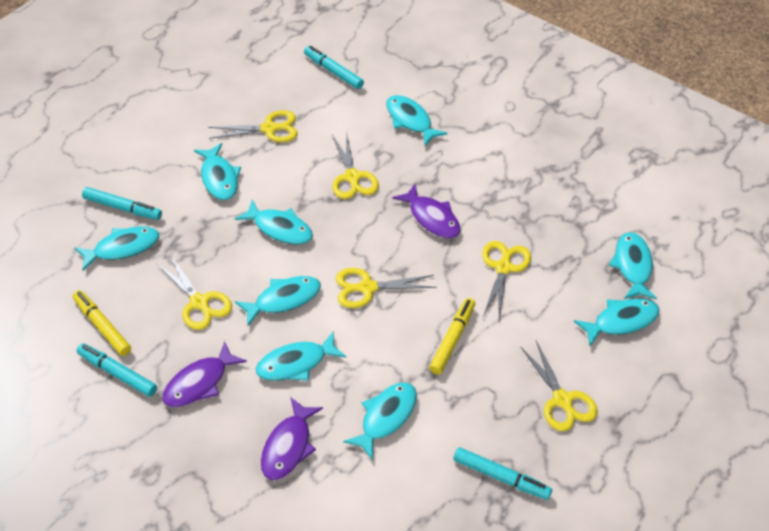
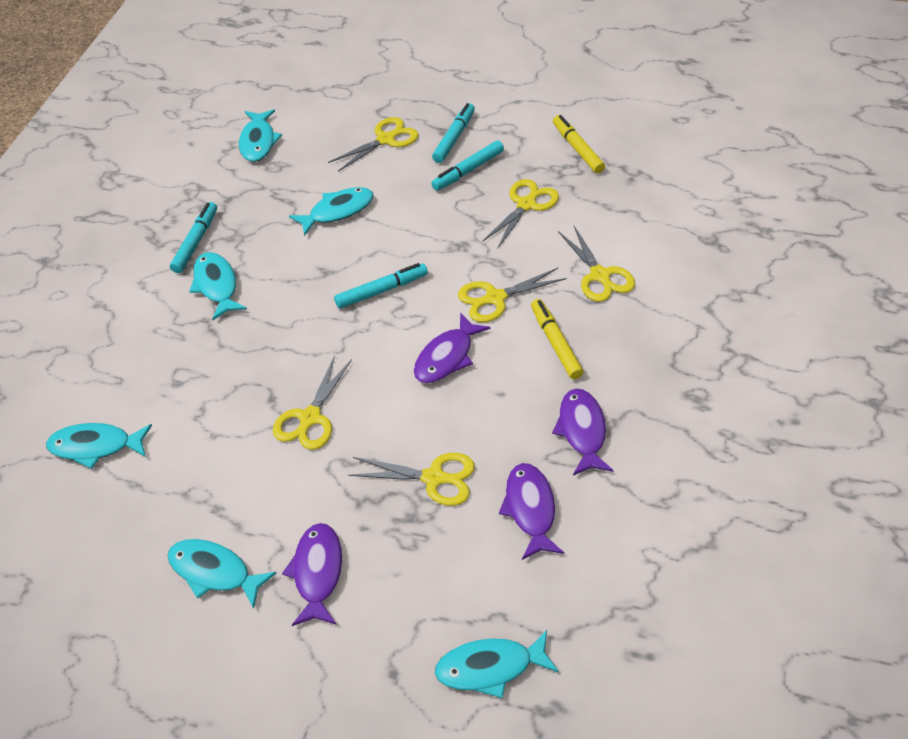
purple fish: 3 -> 4
turquoise fish: 9 -> 6

